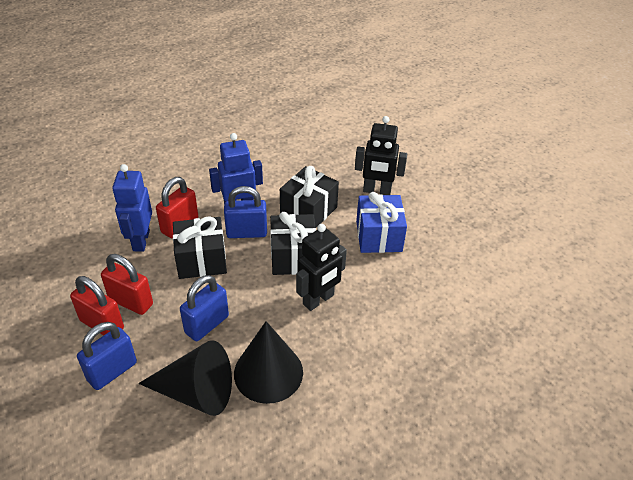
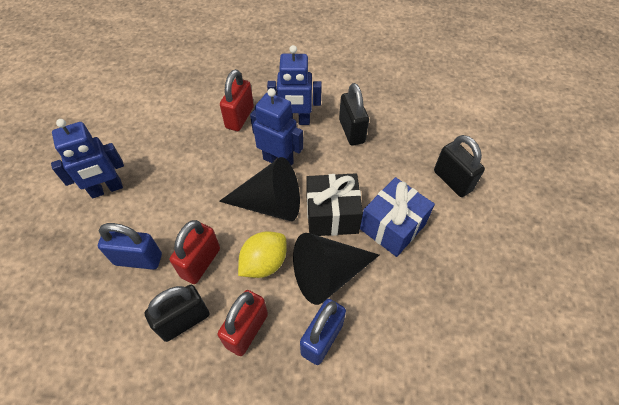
black gift: 3 -> 1
black padlock: 0 -> 3
black robot: 2 -> 0
blue padlock: 3 -> 2
blue robot: 2 -> 3
yellow lemon: 0 -> 1

